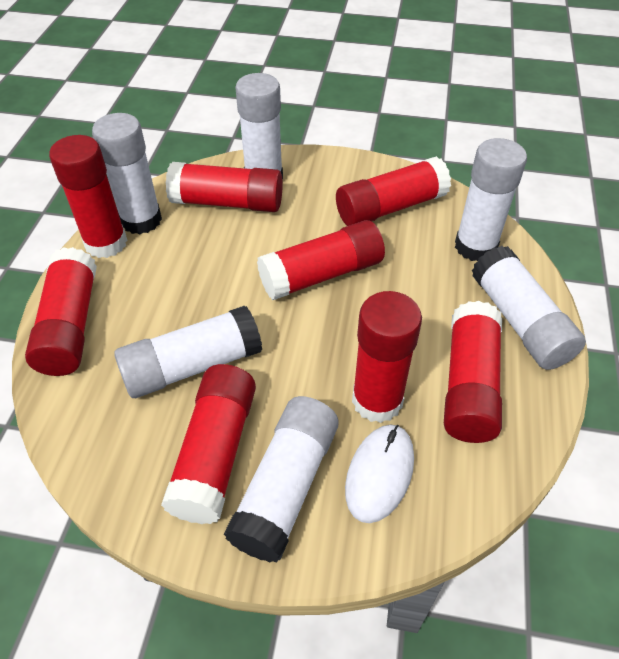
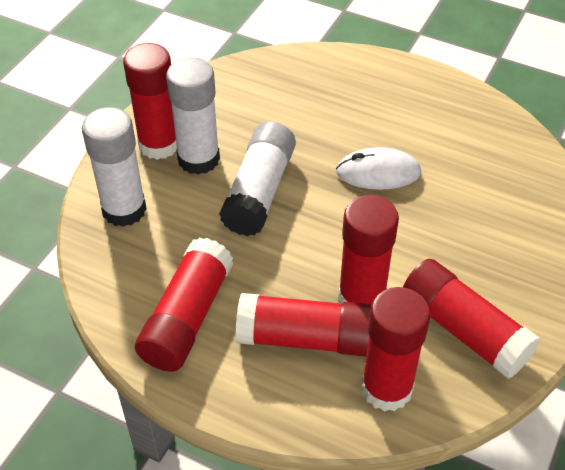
red glue stick: 8 -> 6
white glue stick: 6 -> 3

